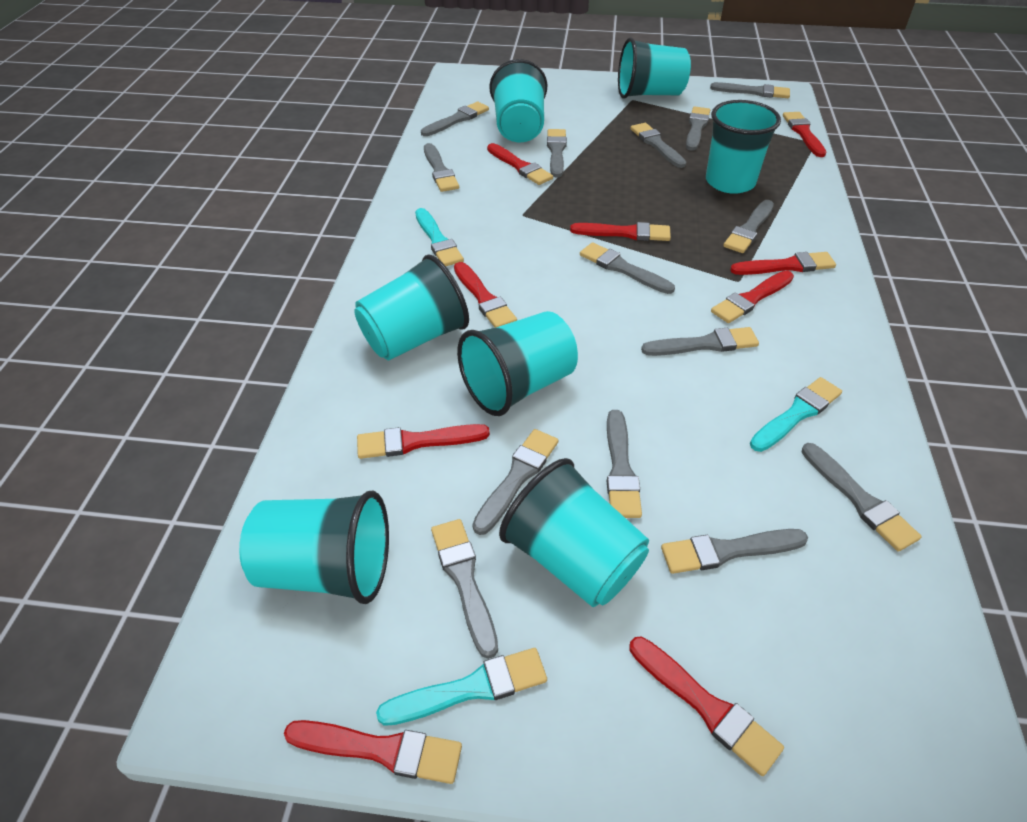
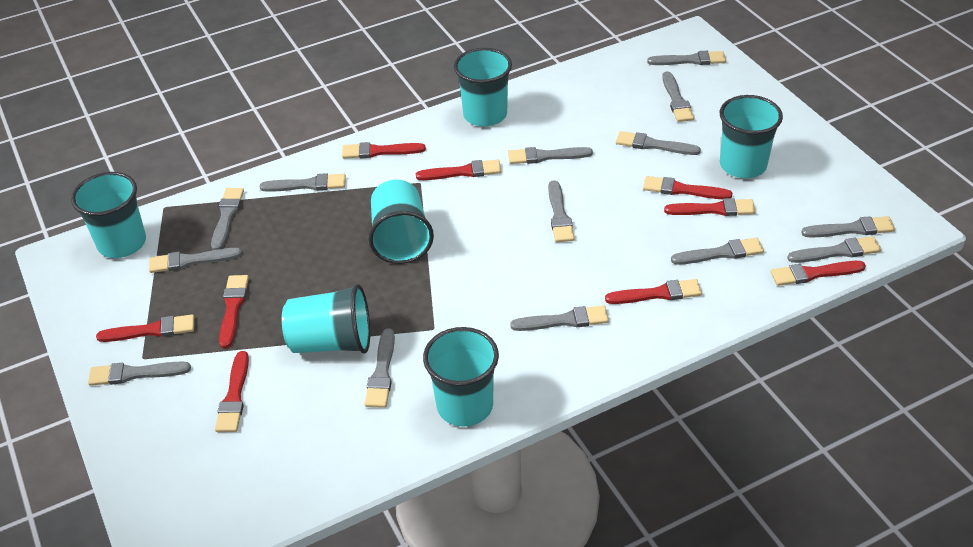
turquoise brush: 3 -> 0
turquoise cup: 7 -> 6

